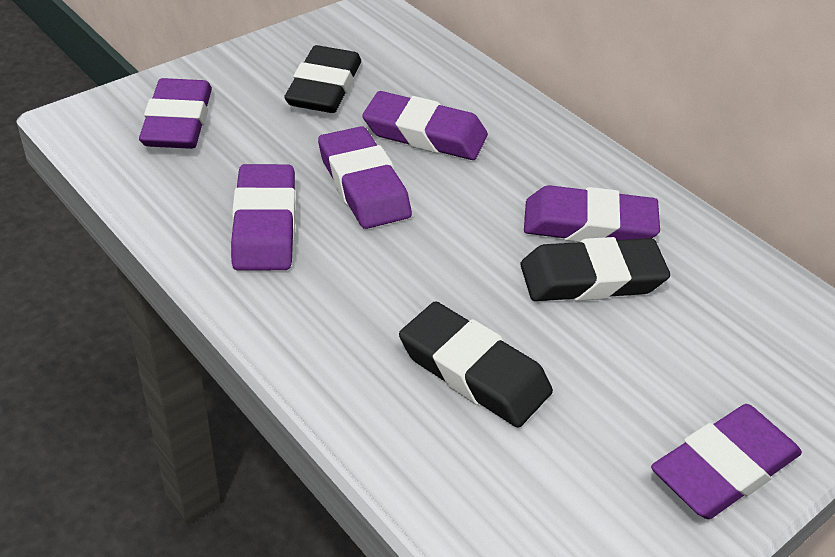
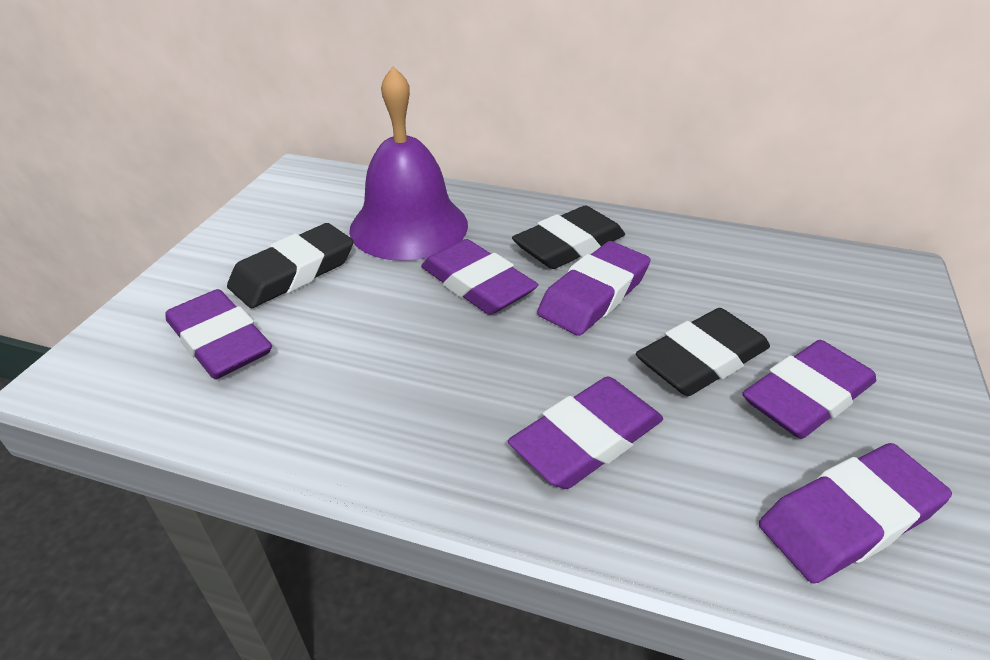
purple bell: 0 -> 1

